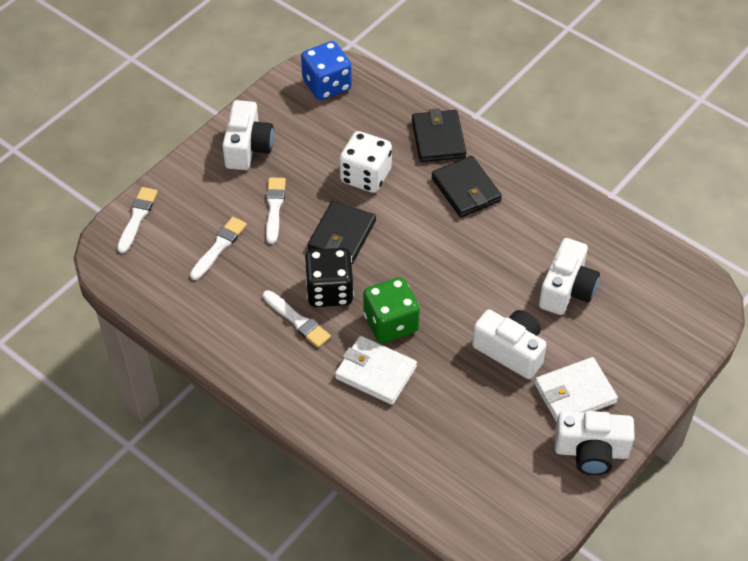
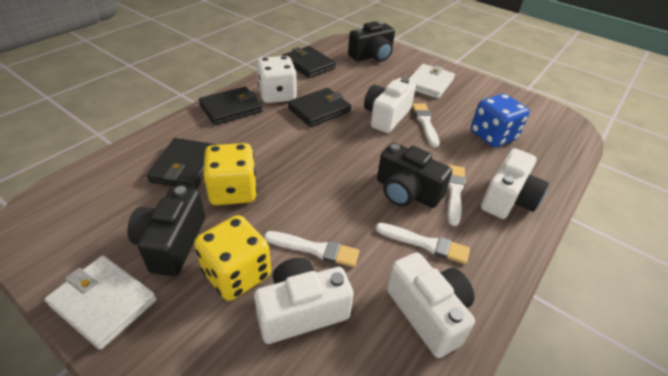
black camera: 0 -> 3
black dice: 1 -> 0
black wallet: 3 -> 4
green dice: 1 -> 0
yellow dice: 0 -> 2

